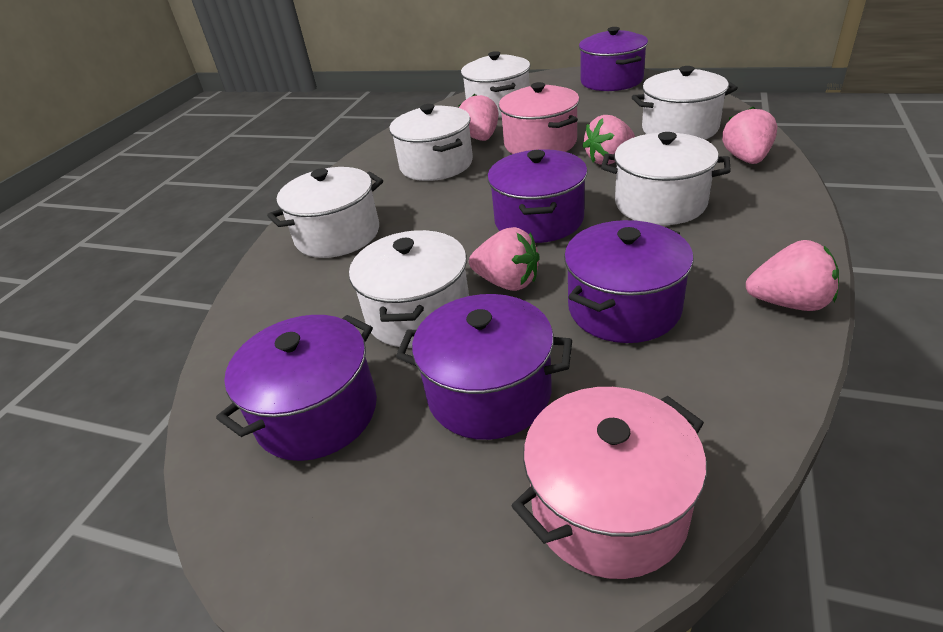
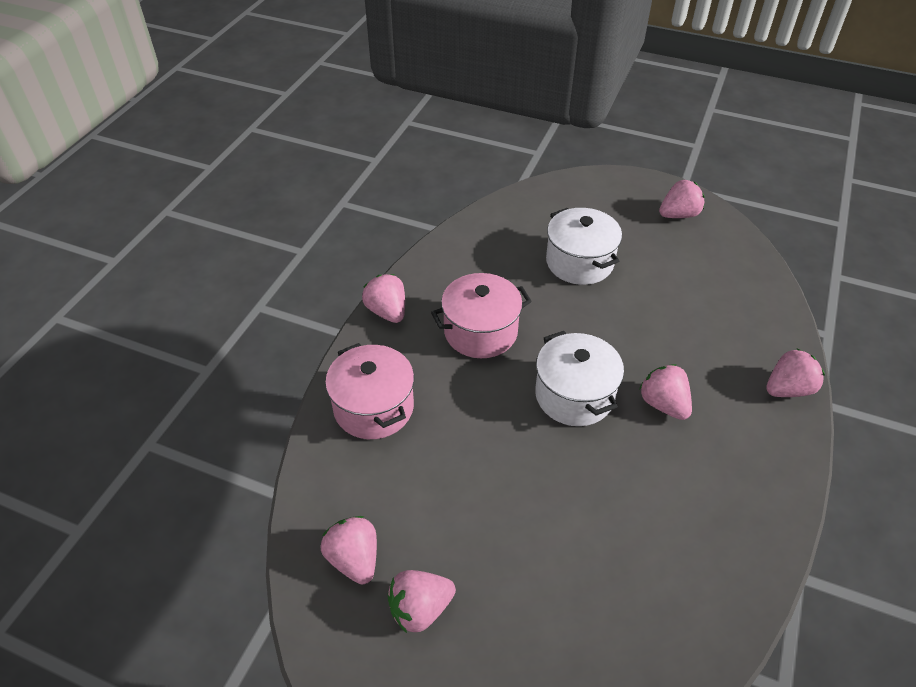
pink strawberry: 5 -> 6
purple pot: 5 -> 0
white pot: 6 -> 2

